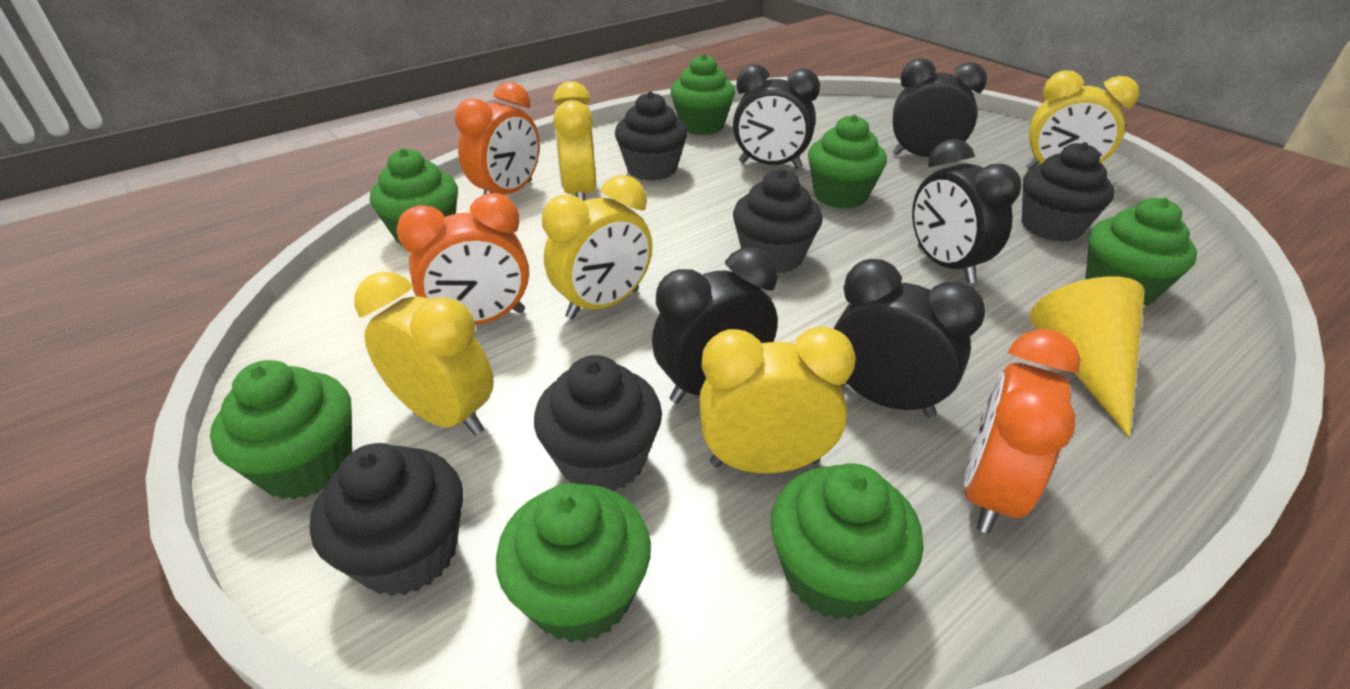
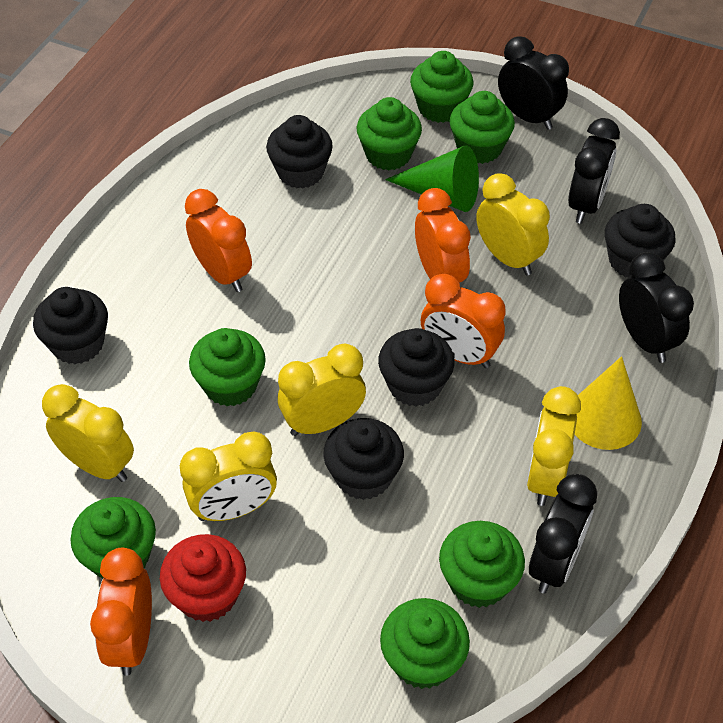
black clock: 5 -> 4
green cone: 0 -> 1
orange clock: 3 -> 4
red cupcake: 0 -> 1

